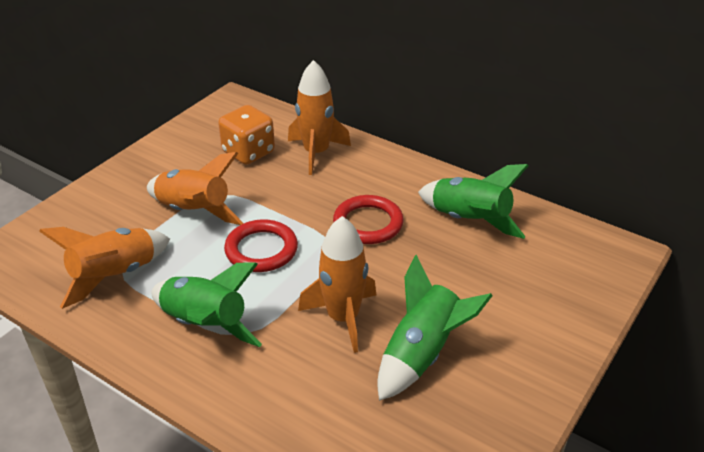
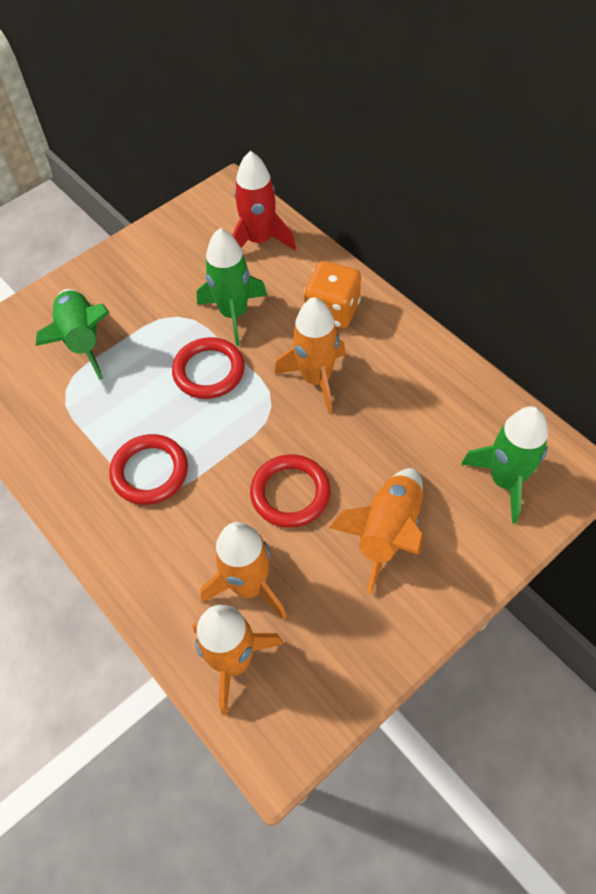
red ring: 2 -> 3
red rocket: 0 -> 1

